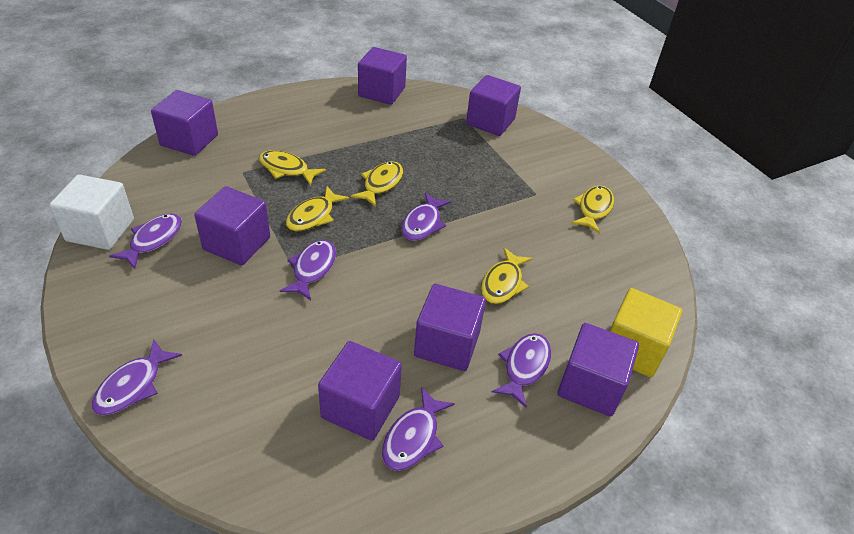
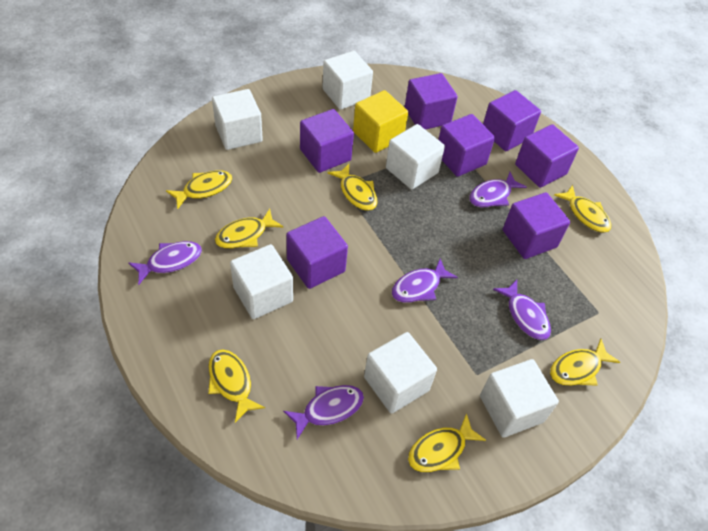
purple fish: 6 -> 5
white cube: 1 -> 6
yellow fish: 5 -> 7

